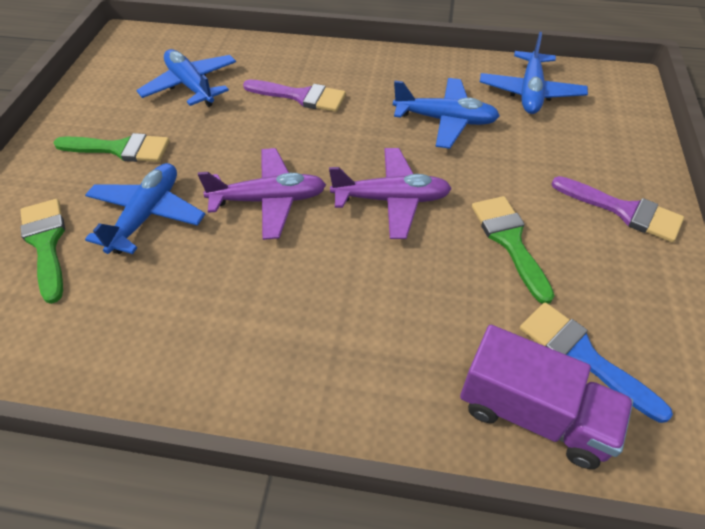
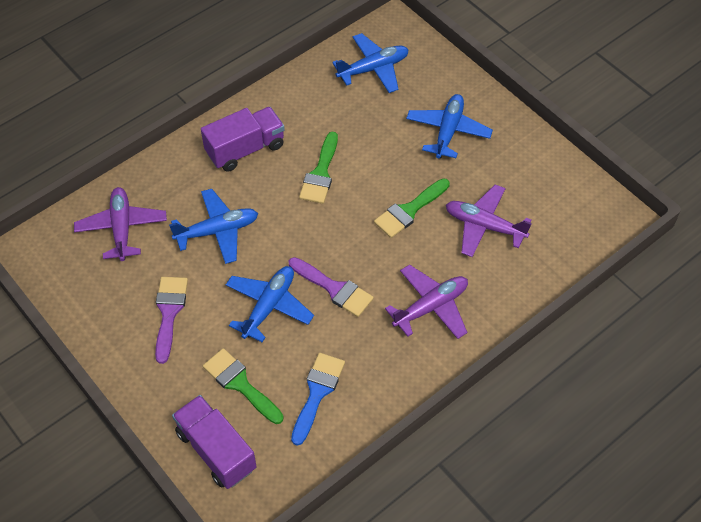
purple plane: 2 -> 3
purple truck: 1 -> 2

